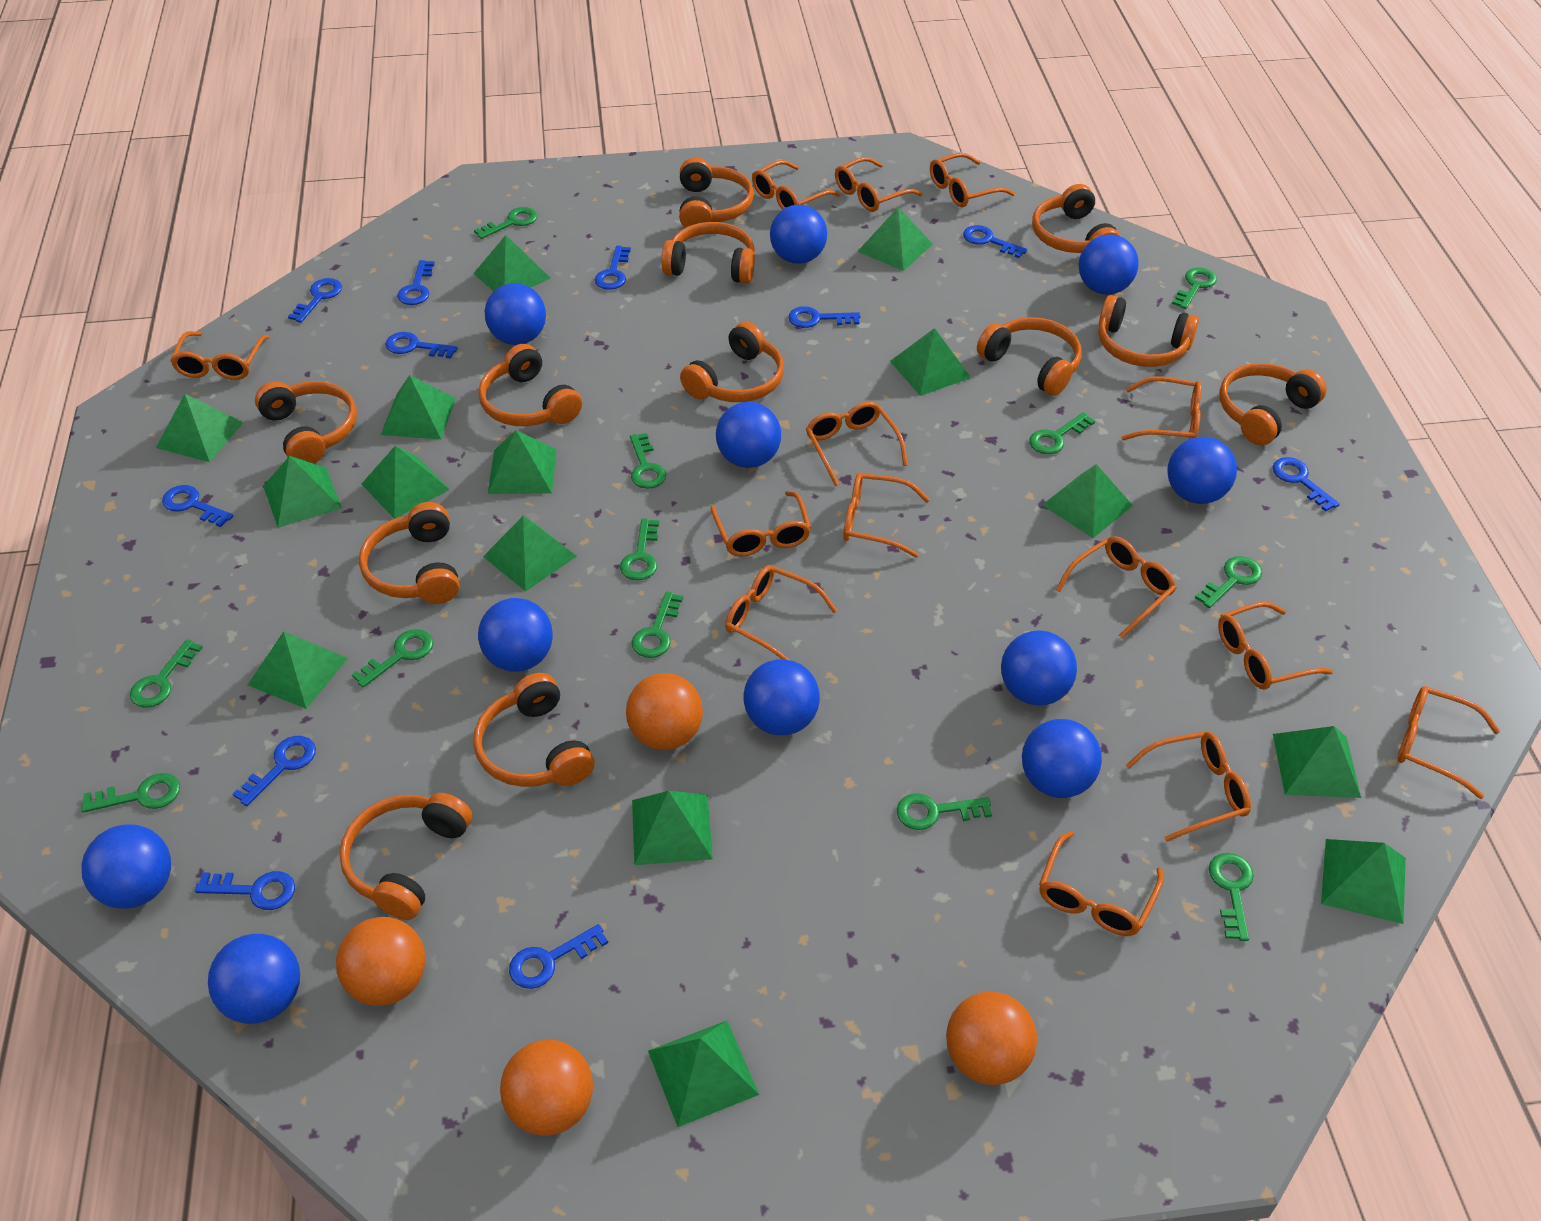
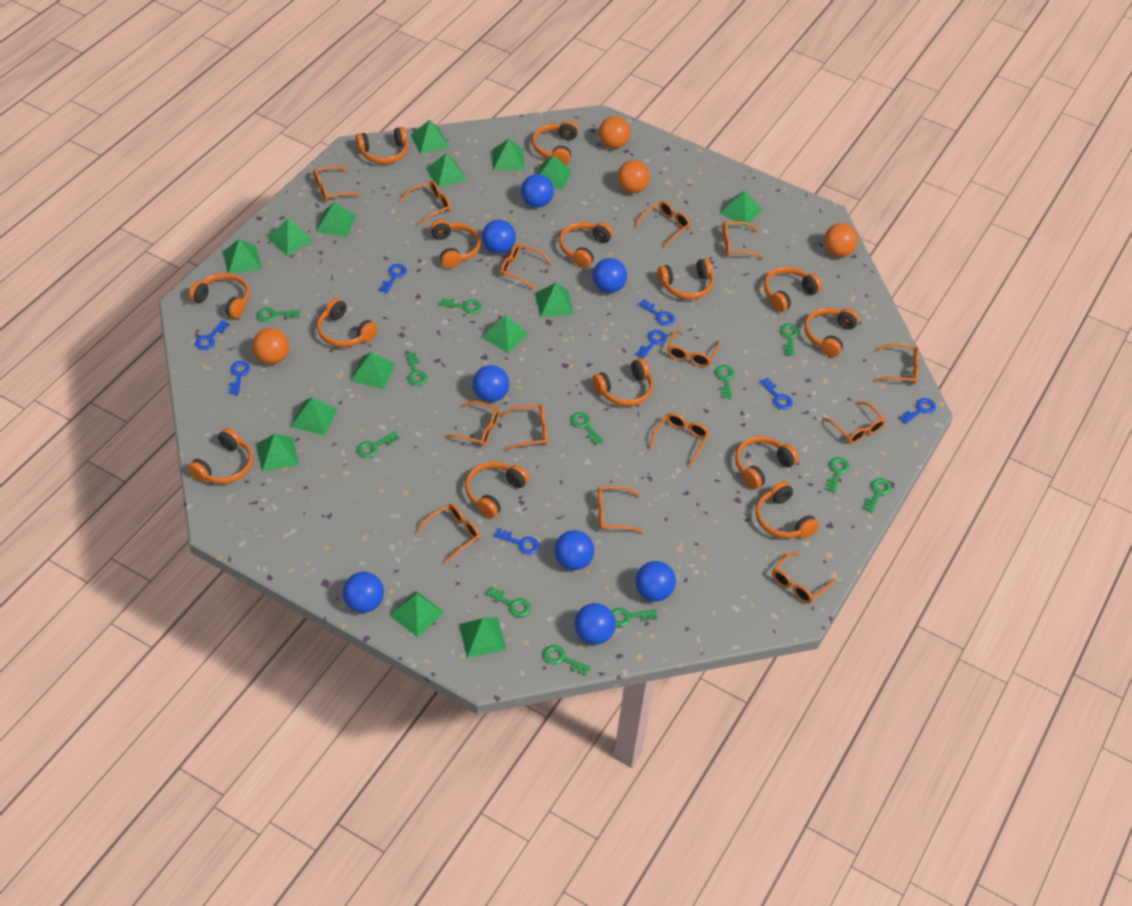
blue ball: 11 -> 8
blue key: 11 -> 8
orange headphones: 12 -> 14

